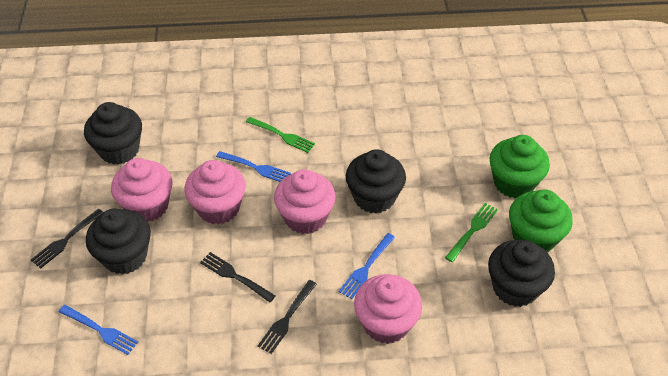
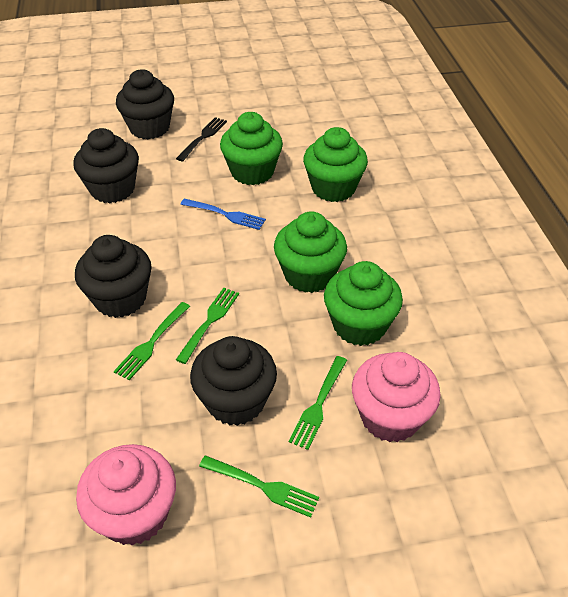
black fork: 3 -> 1
blue fork: 3 -> 1
green cupcake: 2 -> 4
green fork: 2 -> 4
pink cupcake: 4 -> 2

